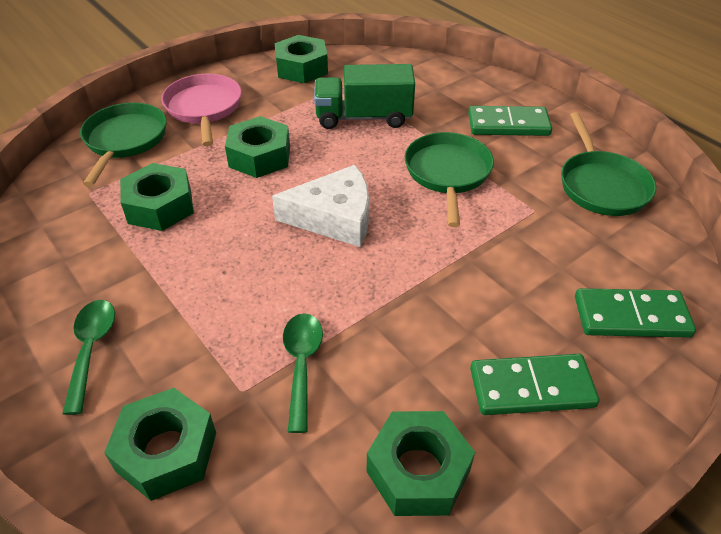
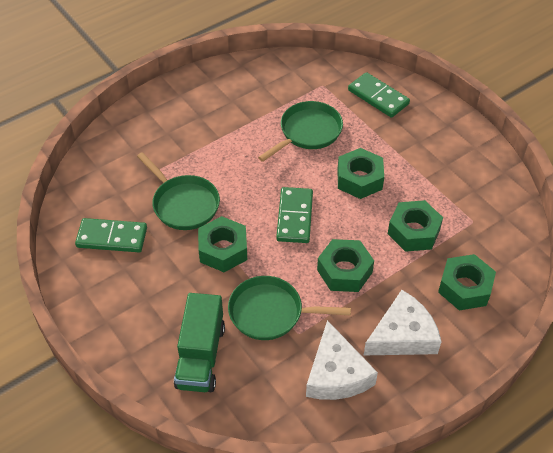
green spoon: 2 -> 0
pink pan: 1 -> 0
white cheese: 1 -> 2

